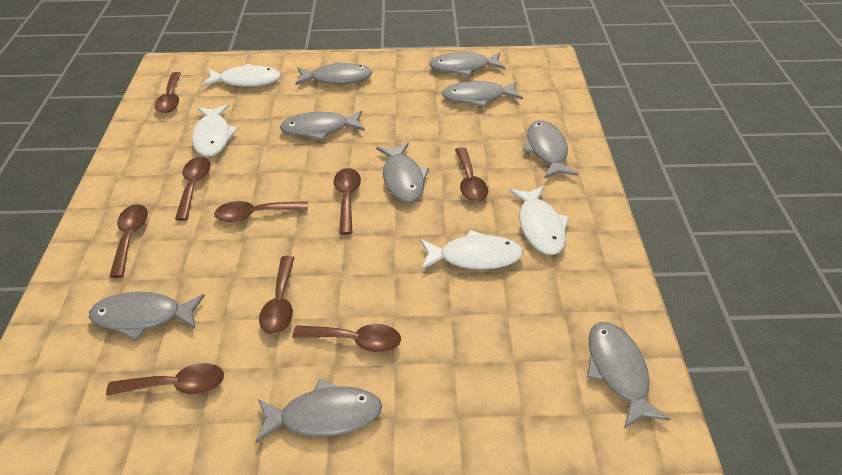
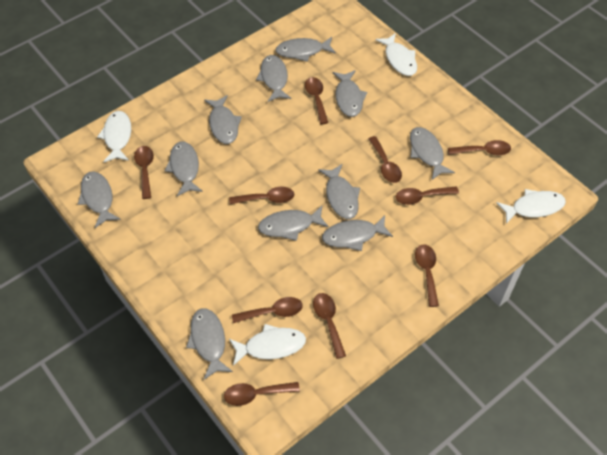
brown spoon: 9 -> 10
grey fish: 9 -> 11

